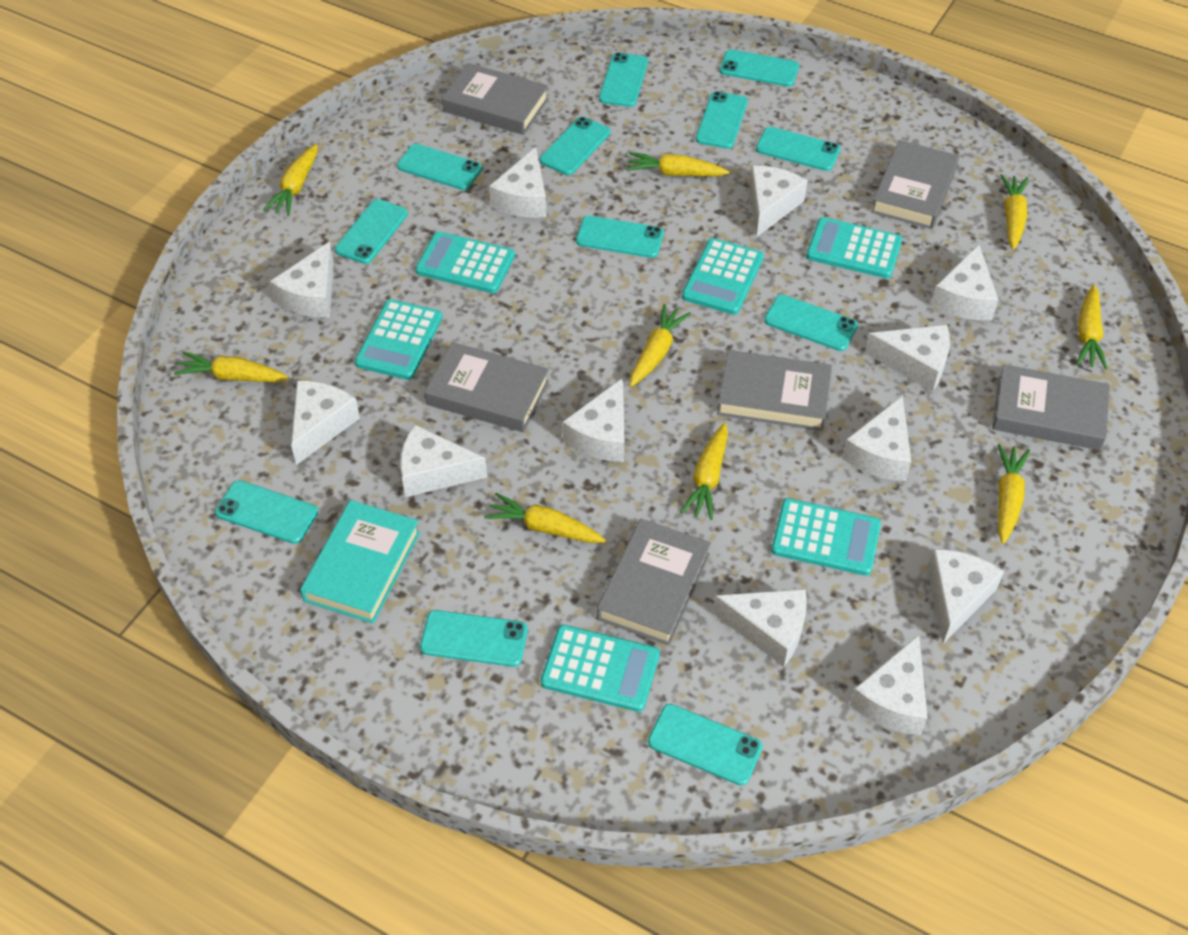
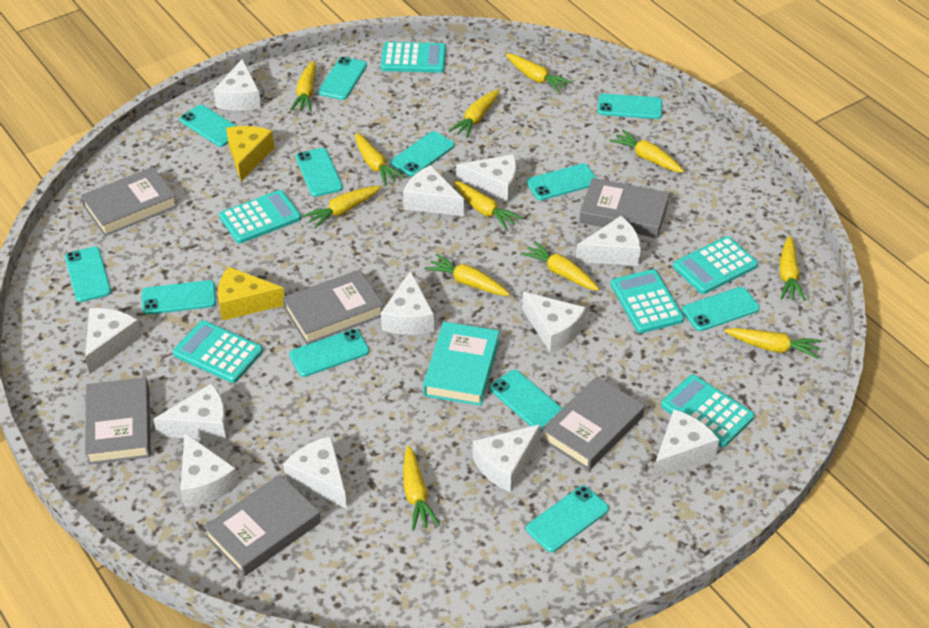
yellow carrot: 9 -> 12
yellow cheese: 0 -> 2

